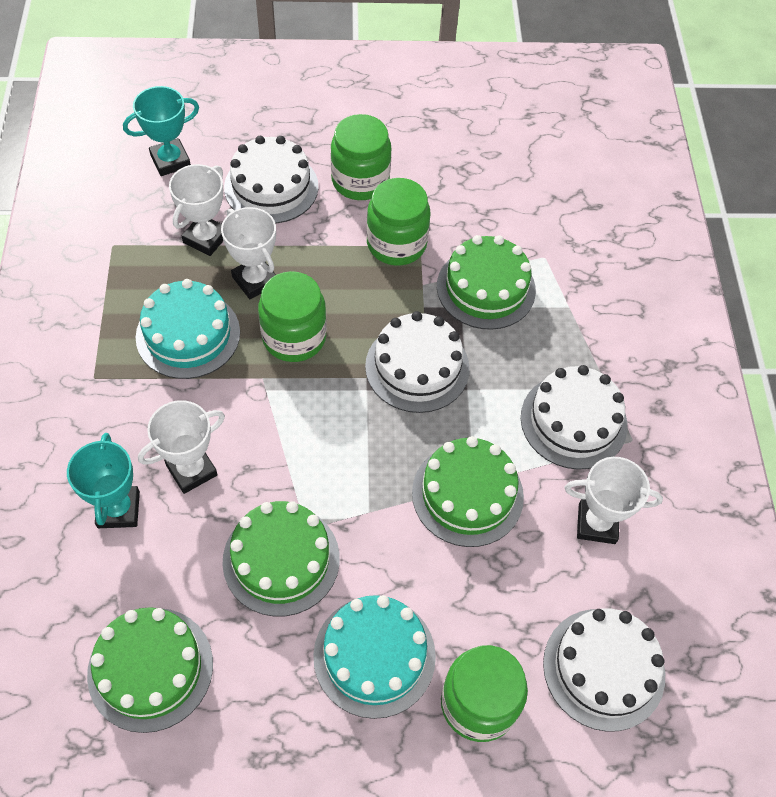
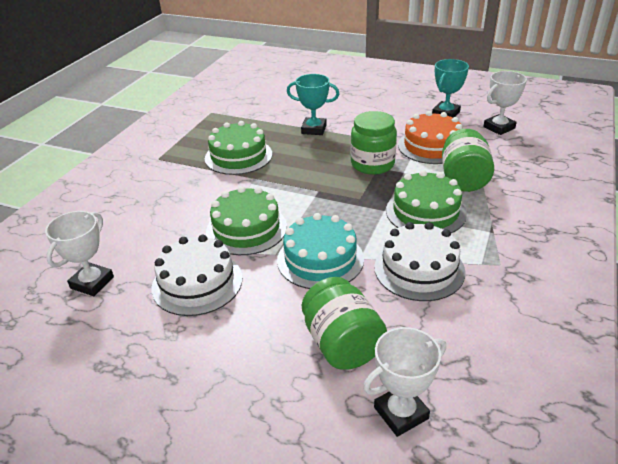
green cake: 4 -> 3
green jar: 4 -> 3
orange cake: 0 -> 1
turquoise cake: 2 -> 1
white cake: 4 -> 2
white trophy: 4 -> 3

